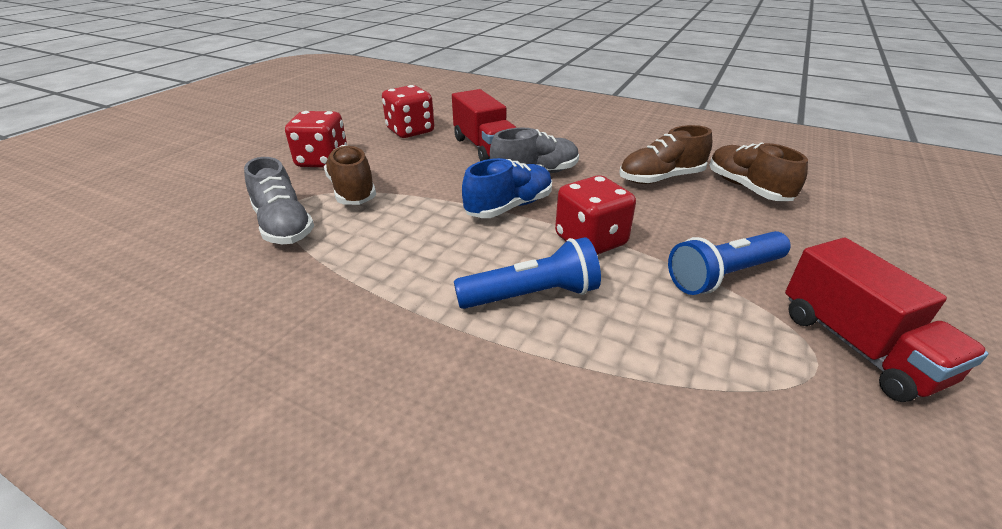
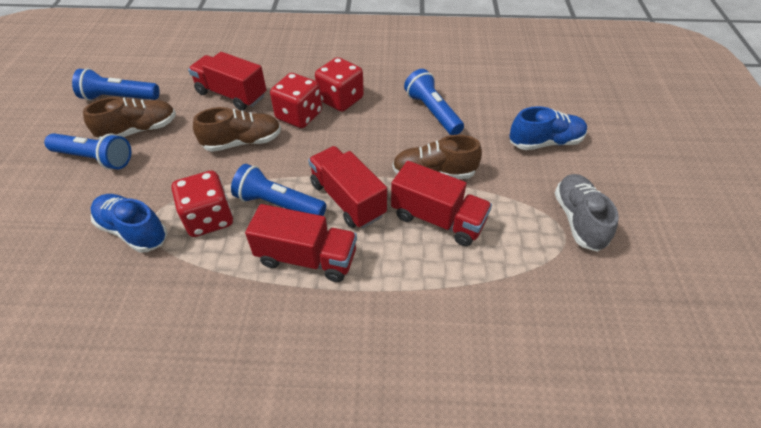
blue flashlight: 2 -> 4
blue shoe: 1 -> 2
grey shoe: 2 -> 1
red truck: 2 -> 4

